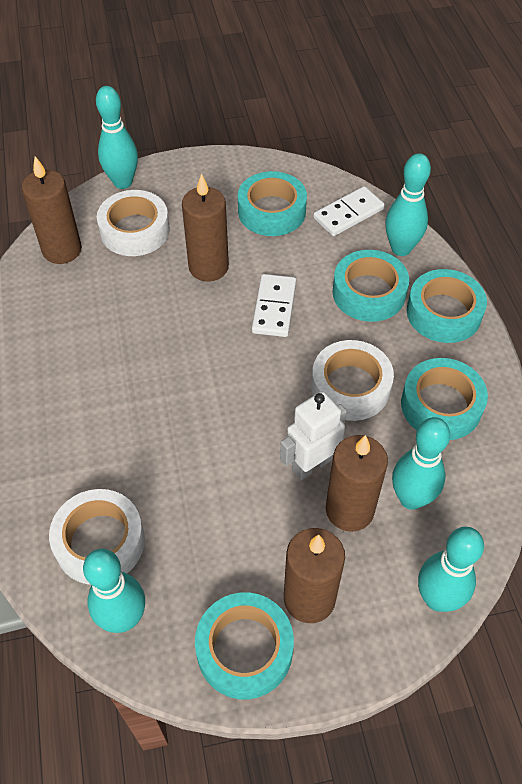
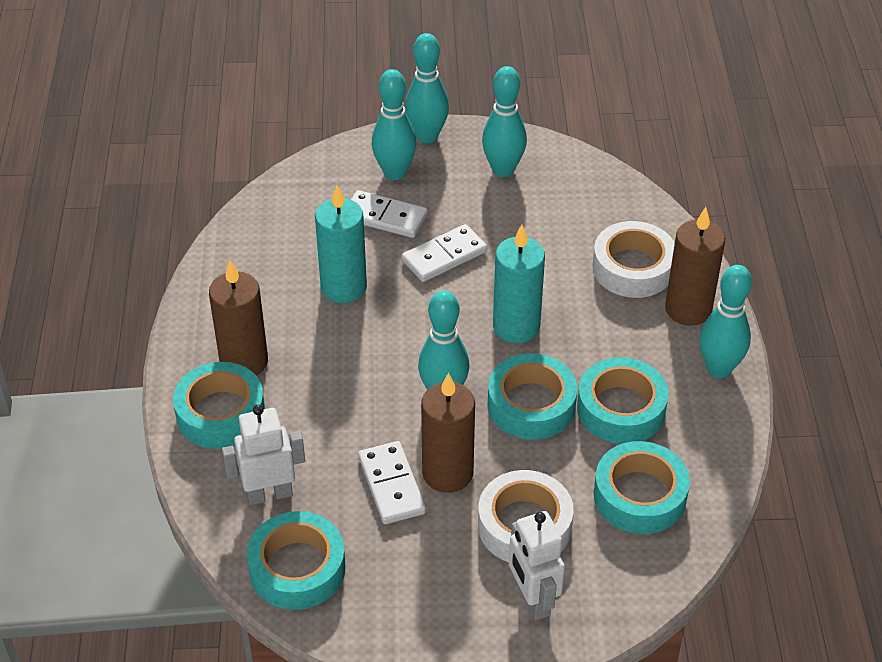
brown candle: 4 -> 3
turquoise candle: 0 -> 2
white domino: 2 -> 3
white robot: 1 -> 2
white tape: 3 -> 2

